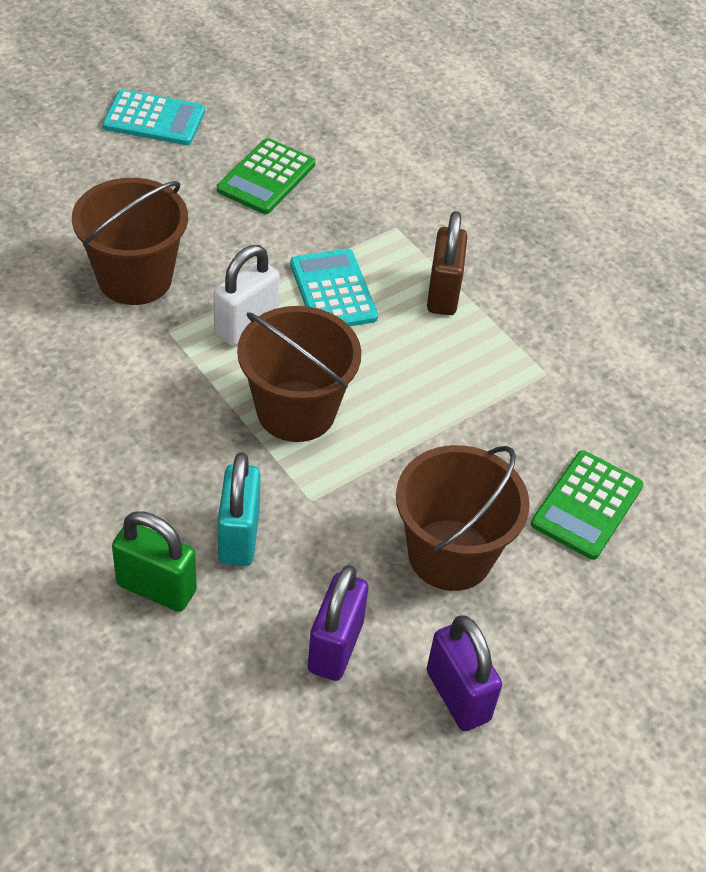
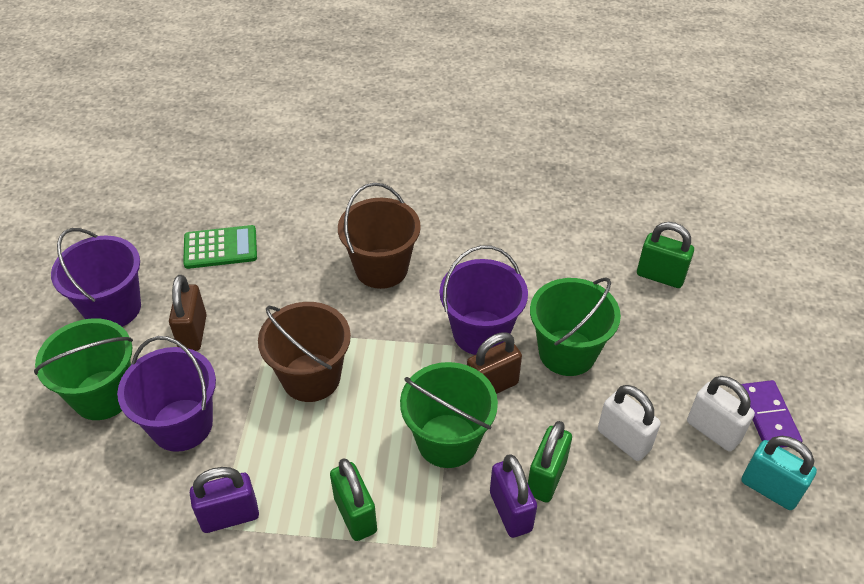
brown bucket: 3 -> 2
brown padlock: 1 -> 2
green bucket: 0 -> 3
green calculator: 2 -> 1
green padlock: 1 -> 3
purple bucket: 0 -> 3
purple domino: 0 -> 1
turquoise calculator: 2 -> 0
white padlock: 1 -> 2

